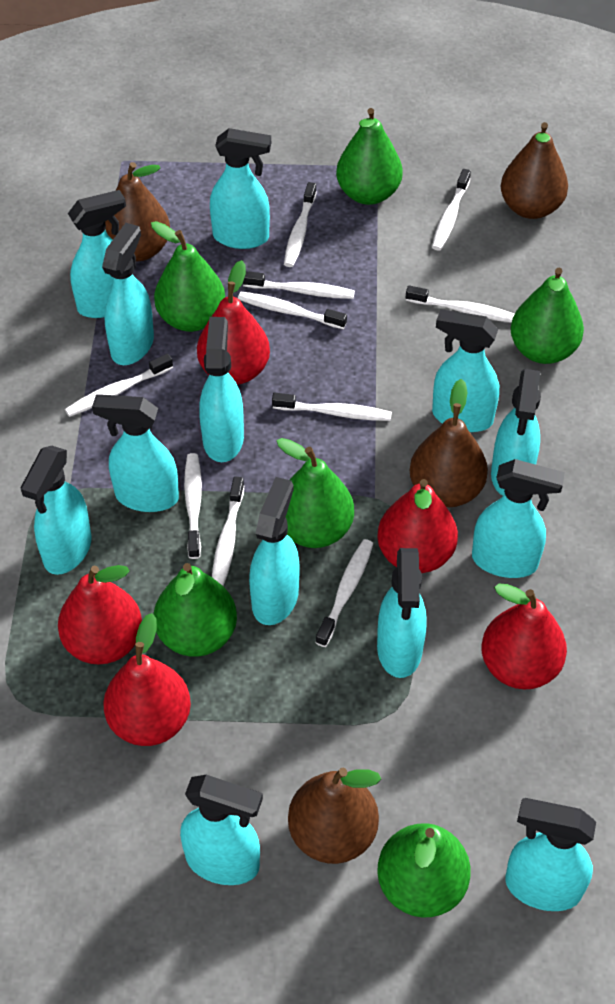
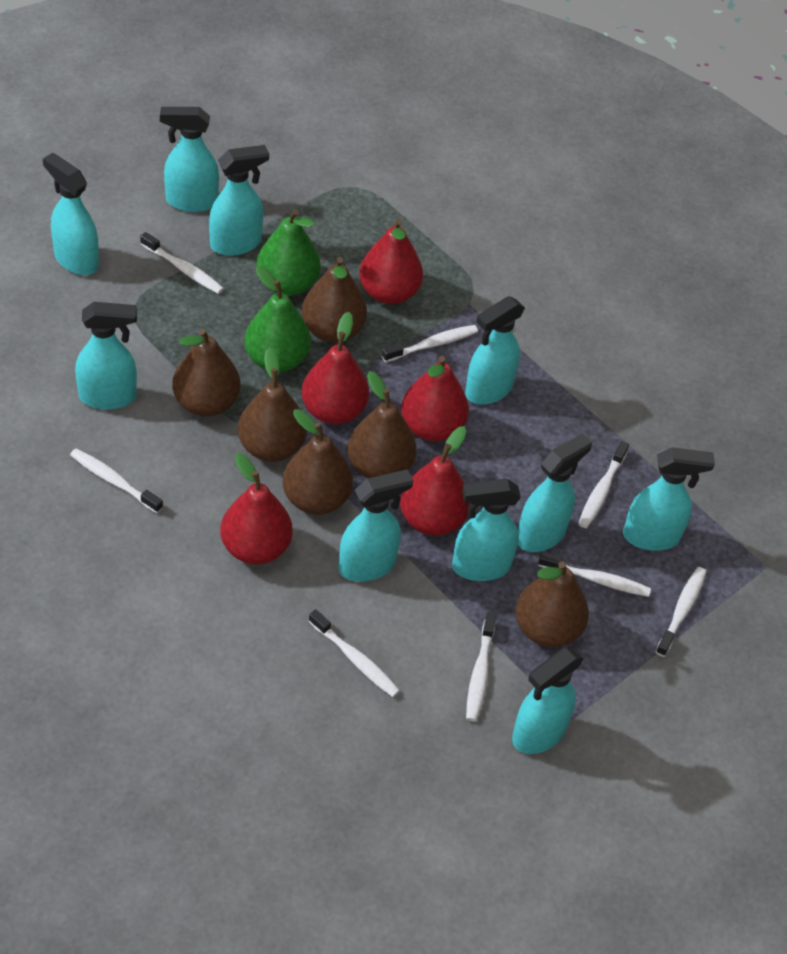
brown pear: 4 -> 6
green pear: 6 -> 2
turquoise spray bottle: 13 -> 10
white toothbrush: 10 -> 8

